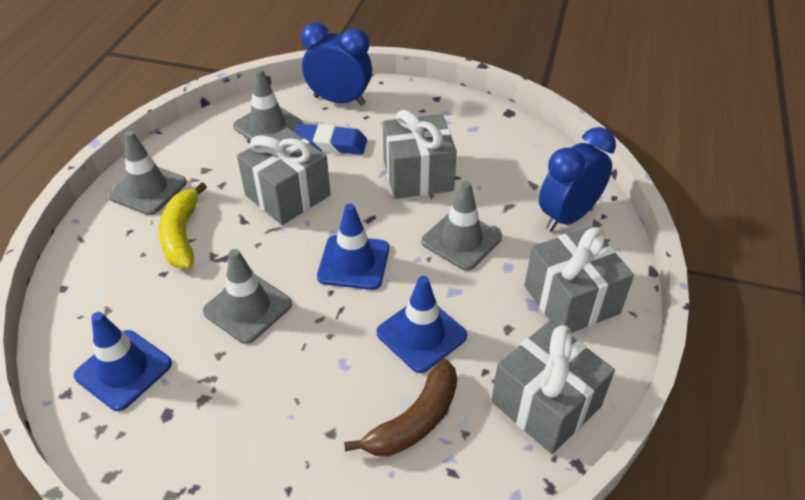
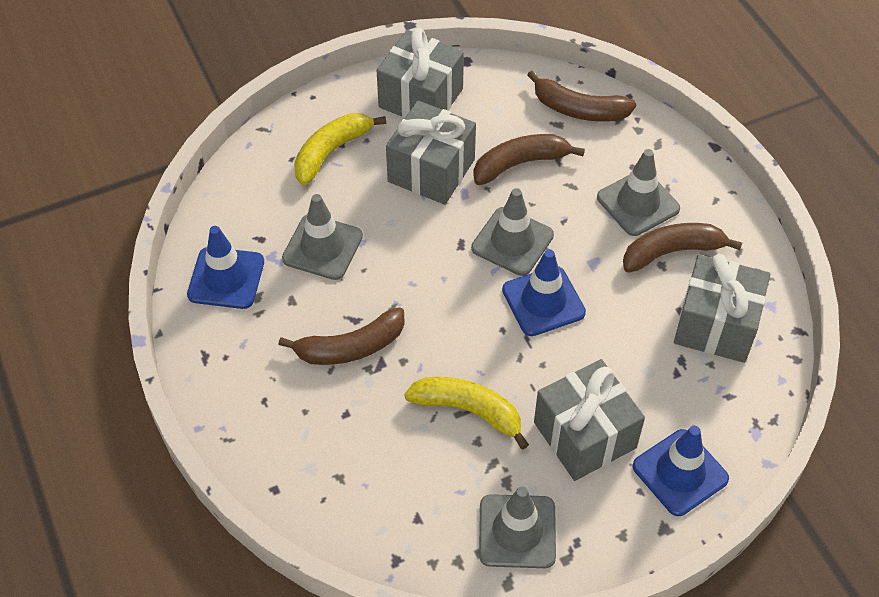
blue clock: 2 -> 0
blue eraser: 1 -> 0
brown banana: 1 -> 4
yellow banana: 1 -> 2

